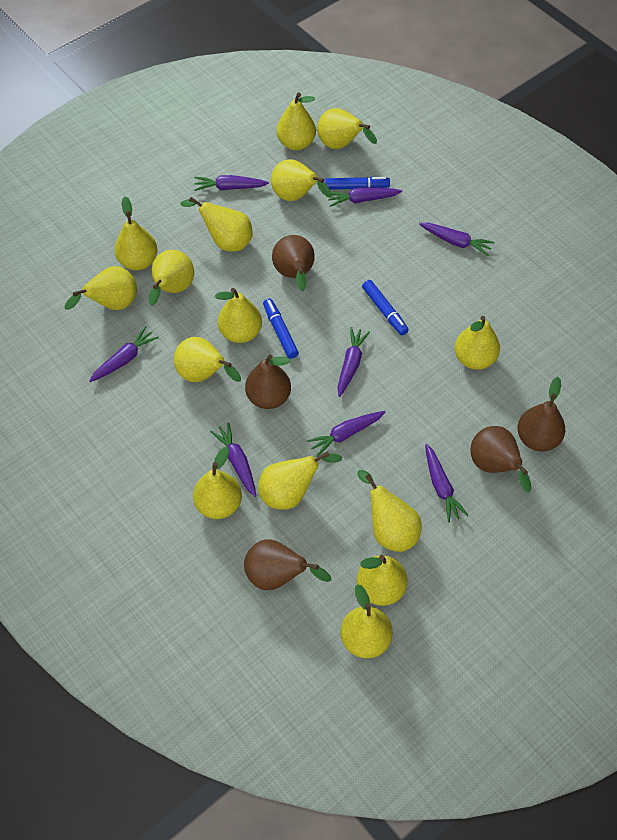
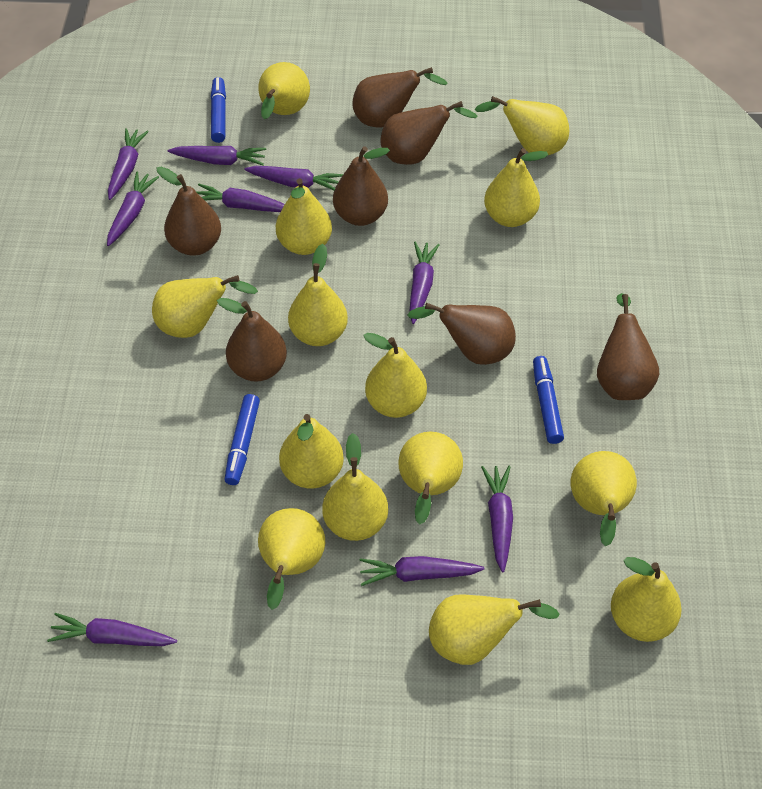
brown pear: 5 -> 7
purple carrot: 8 -> 9
yellow pear: 15 -> 14

